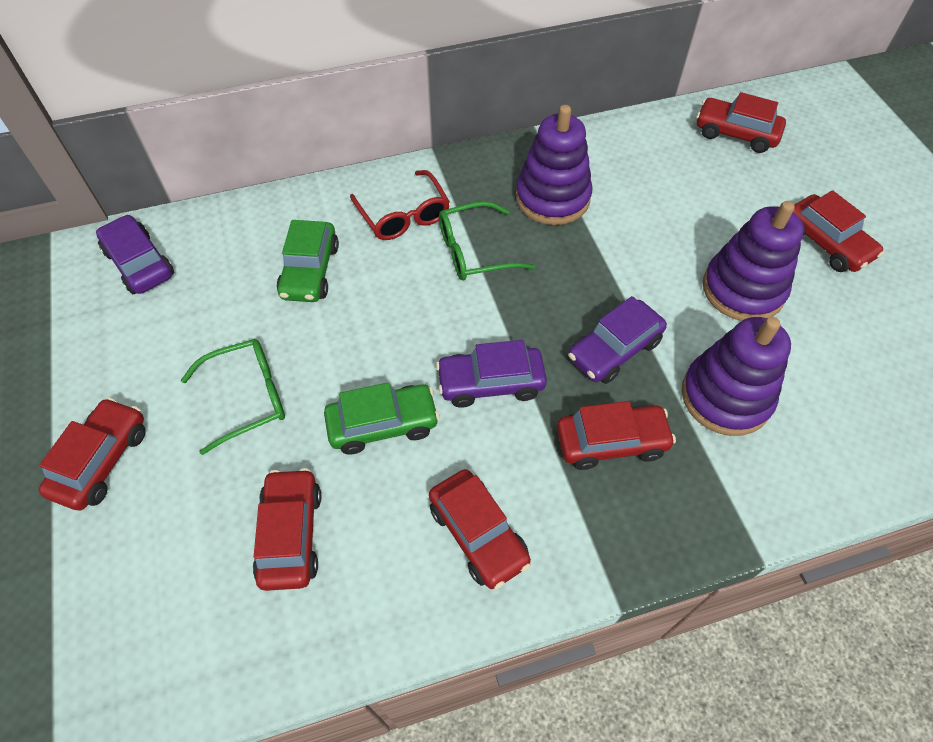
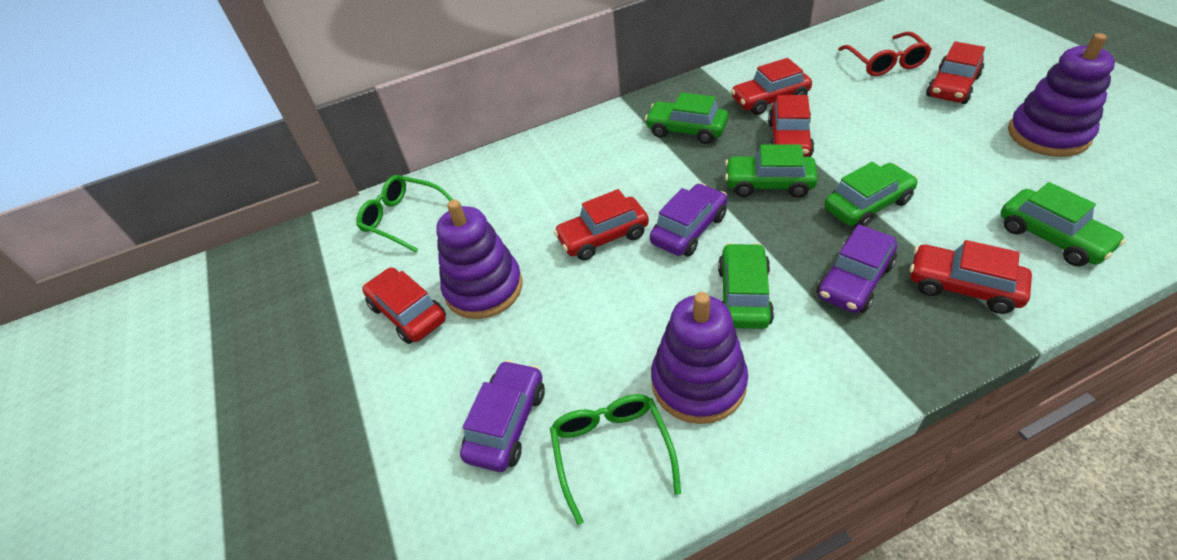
green car: 2 -> 5

